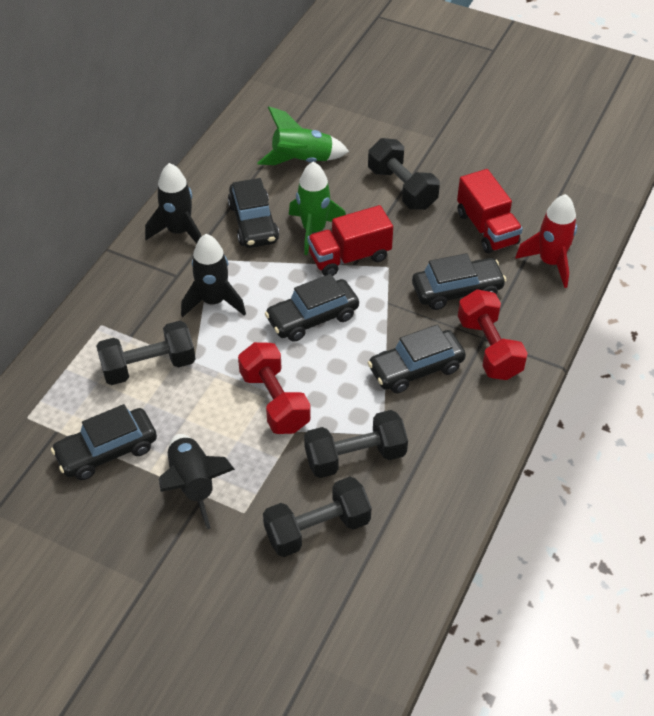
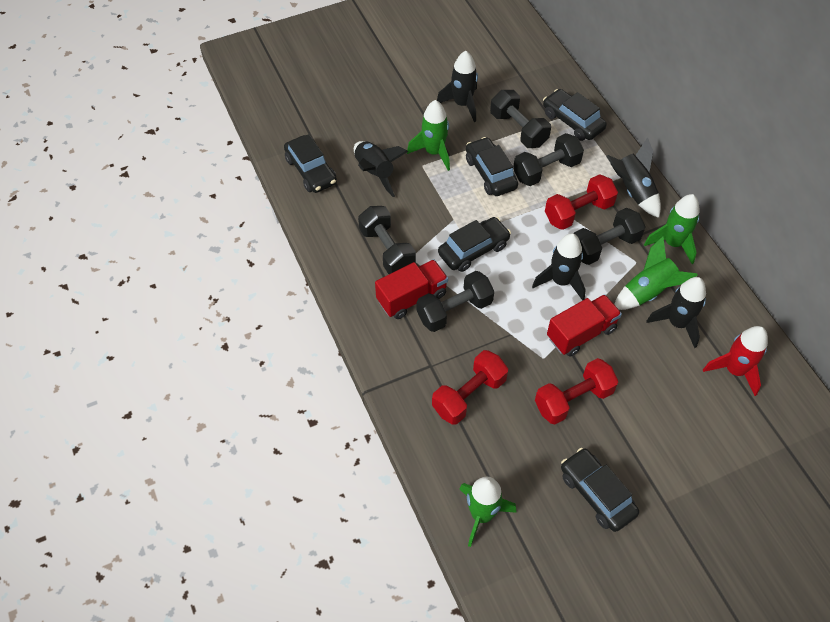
black dumbbell: 4 -> 5
black rocket: 3 -> 5
green rocket: 2 -> 4
red dumbbell: 2 -> 3

